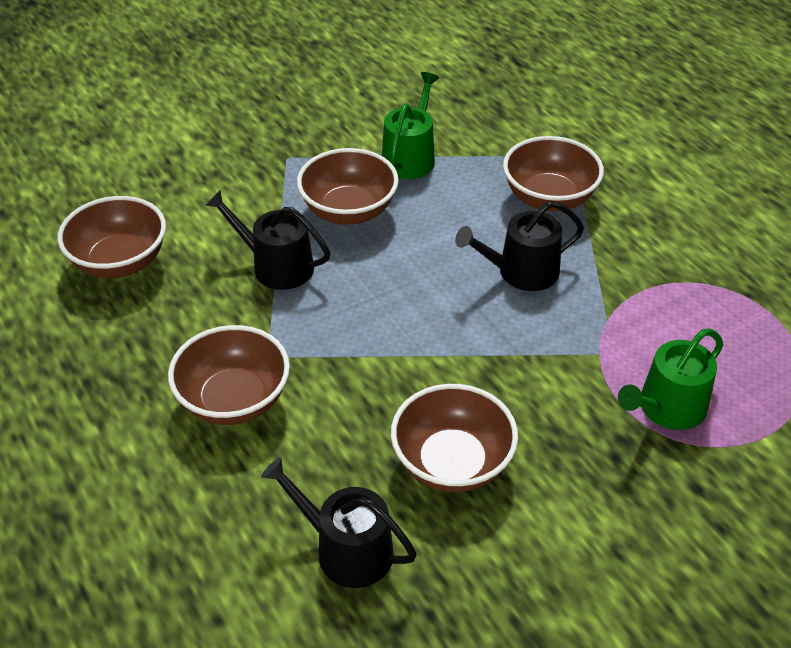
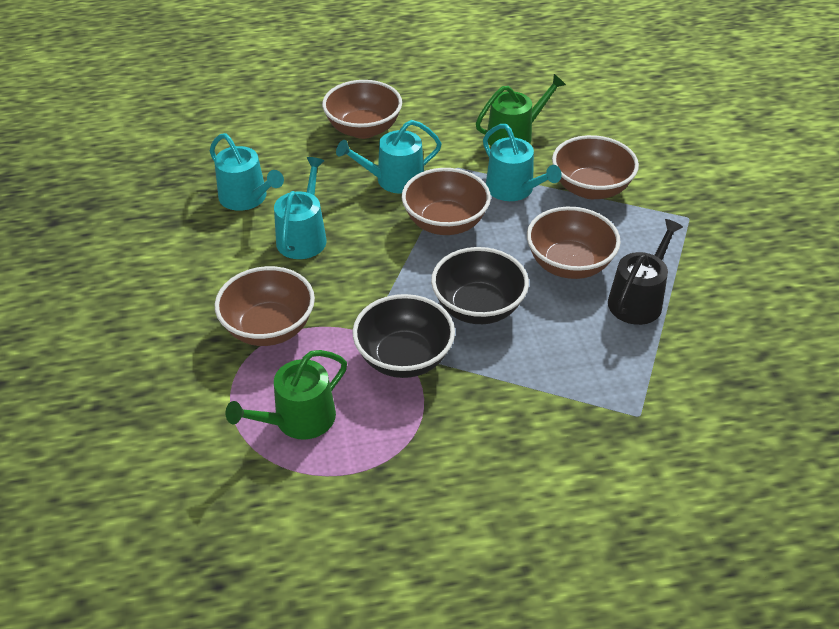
black bowl: 0 -> 2
black watering can: 3 -> 1
turquoise watering can: 0 -> 4

